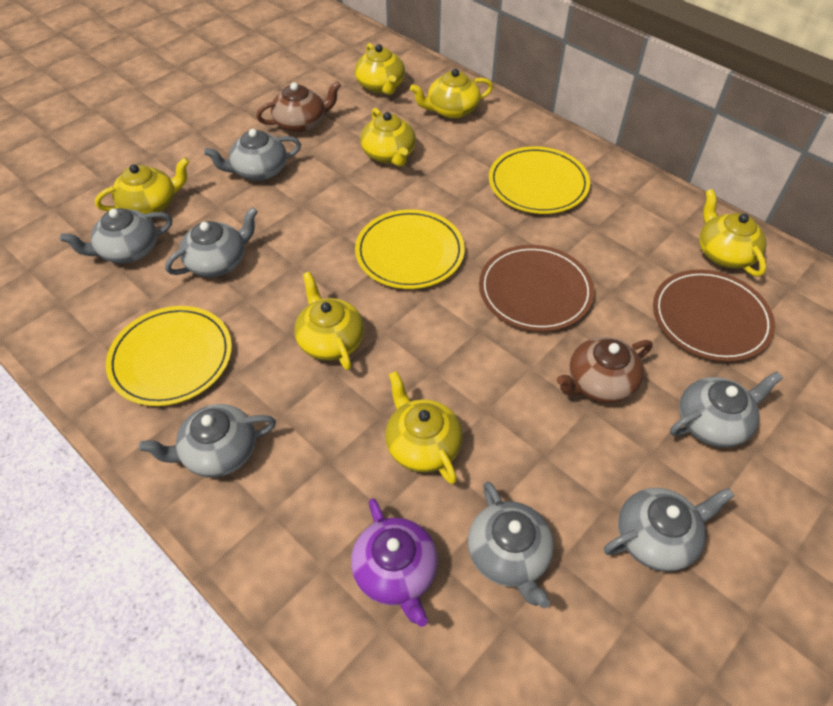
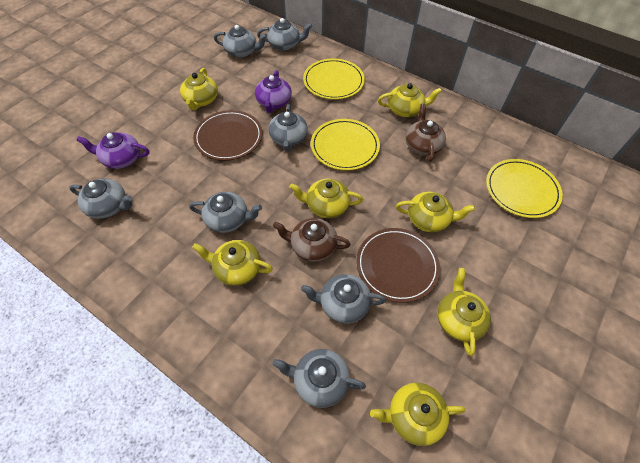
purple teapot: 1 -> 2

